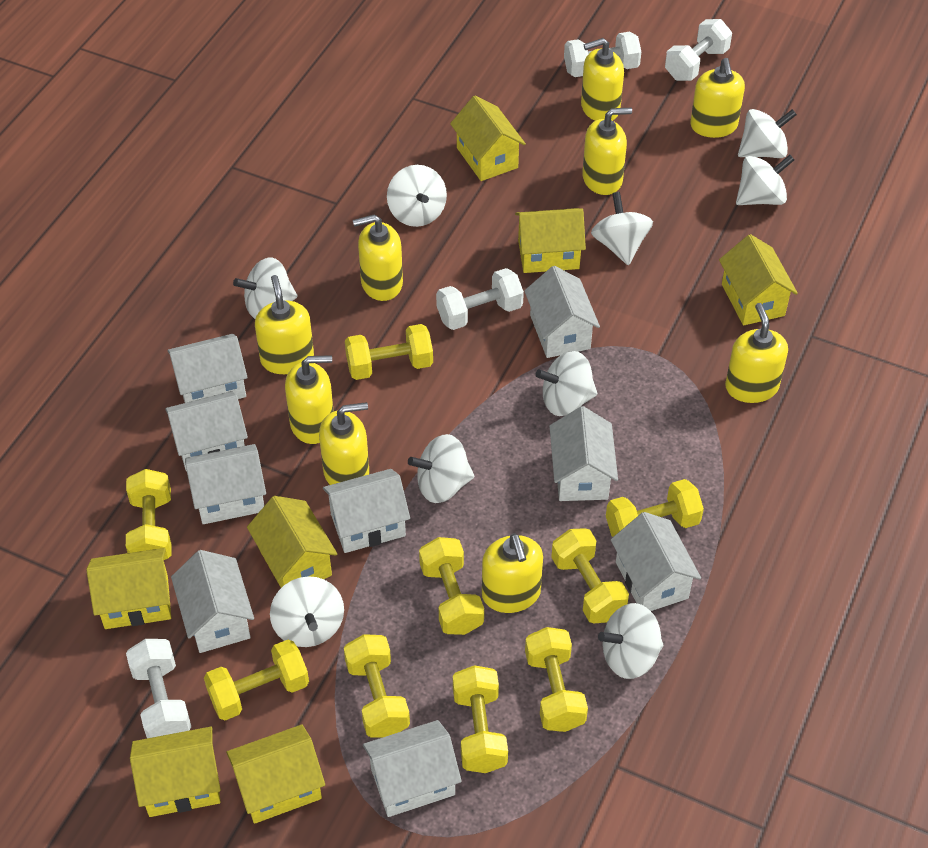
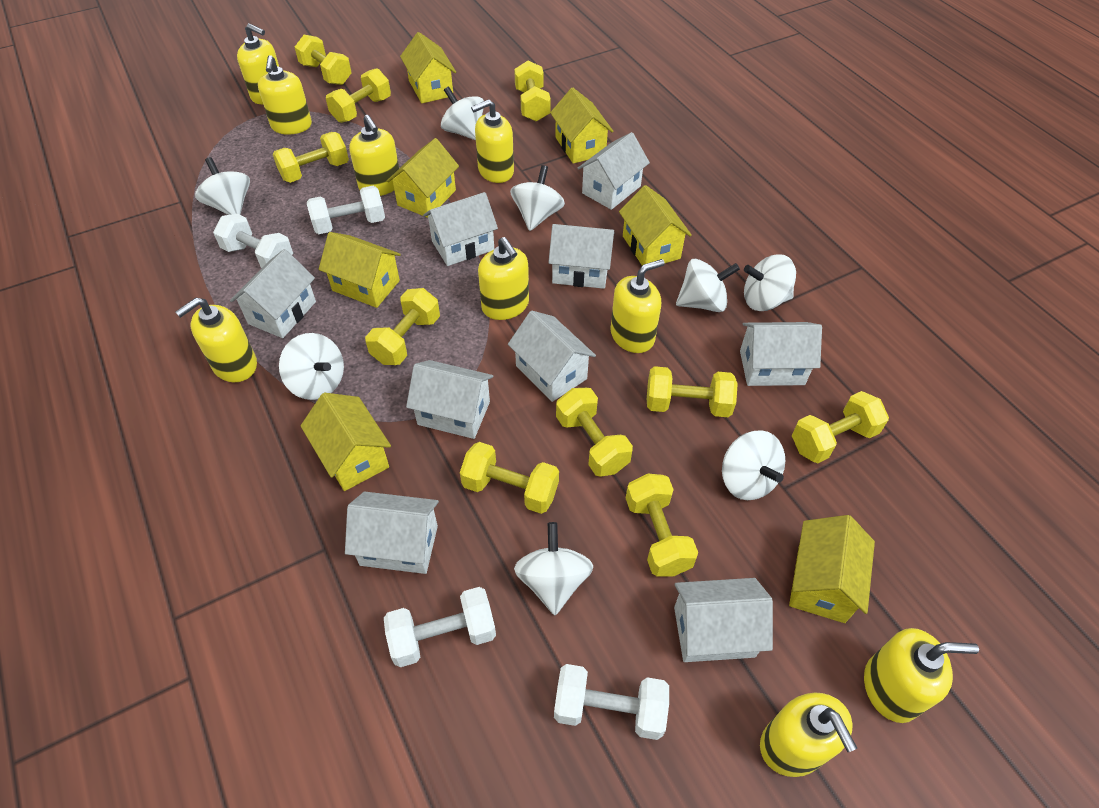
white spinning top: 9 -> 8
yellow dumbbell: 9 -> 10

